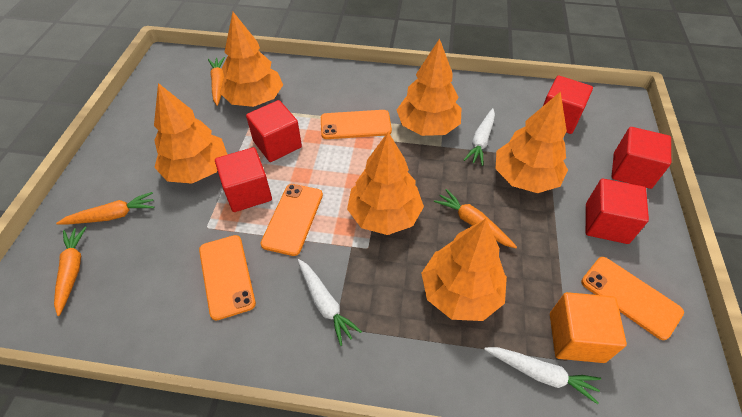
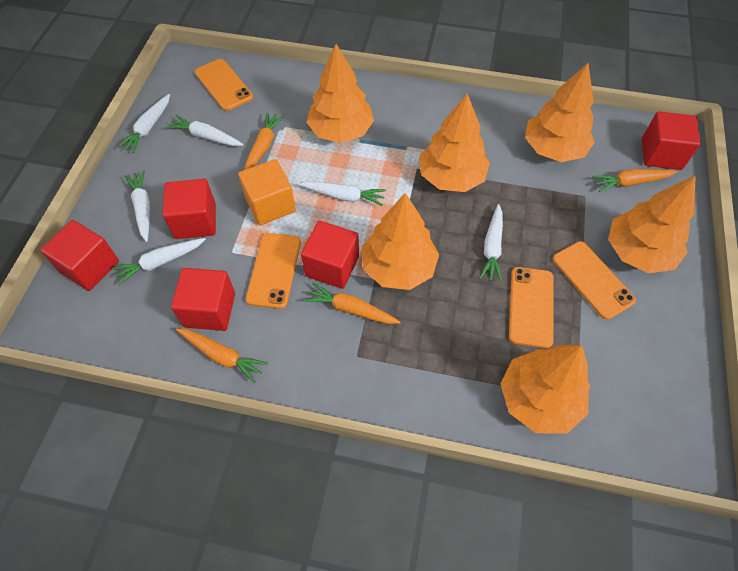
white carrot: 3 -> 6

